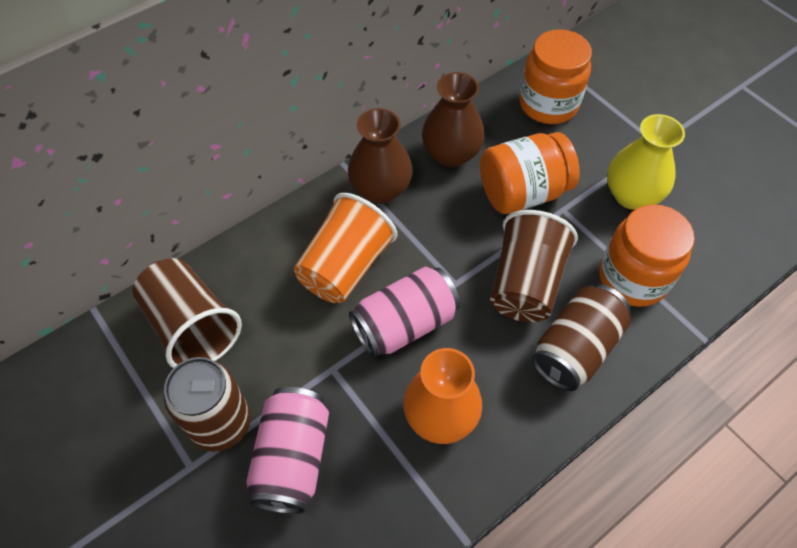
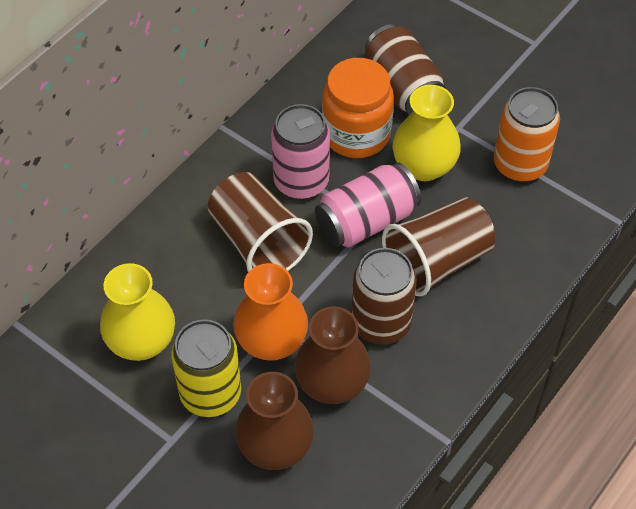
orange can: 0 -> 1
orange cup: 1 -> 0
orange jar: 3 -> 1
yellow can: 0 -> 1
yellow vase: 1 -> 2

